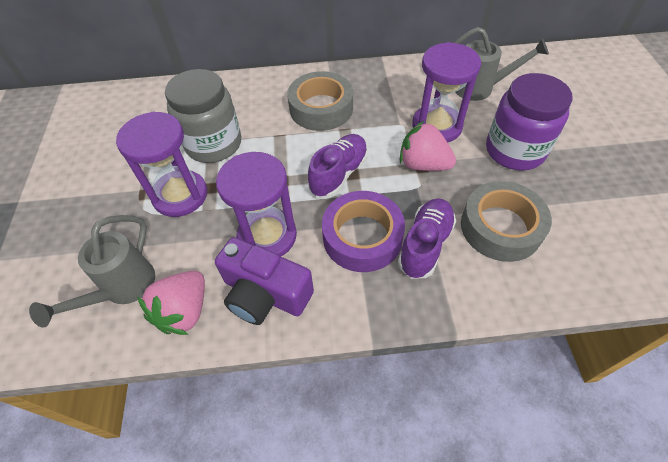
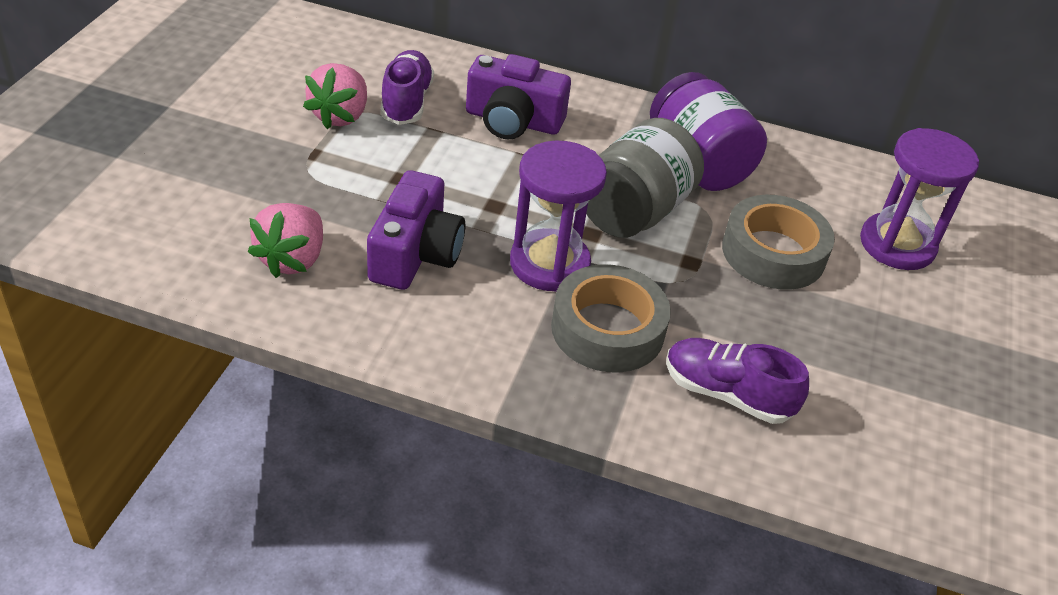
grey watering can: 2 -> 0
purple camera: 1 -> 2
purple hourglass: 3 -> 2
purple tape: 1 -> 0

